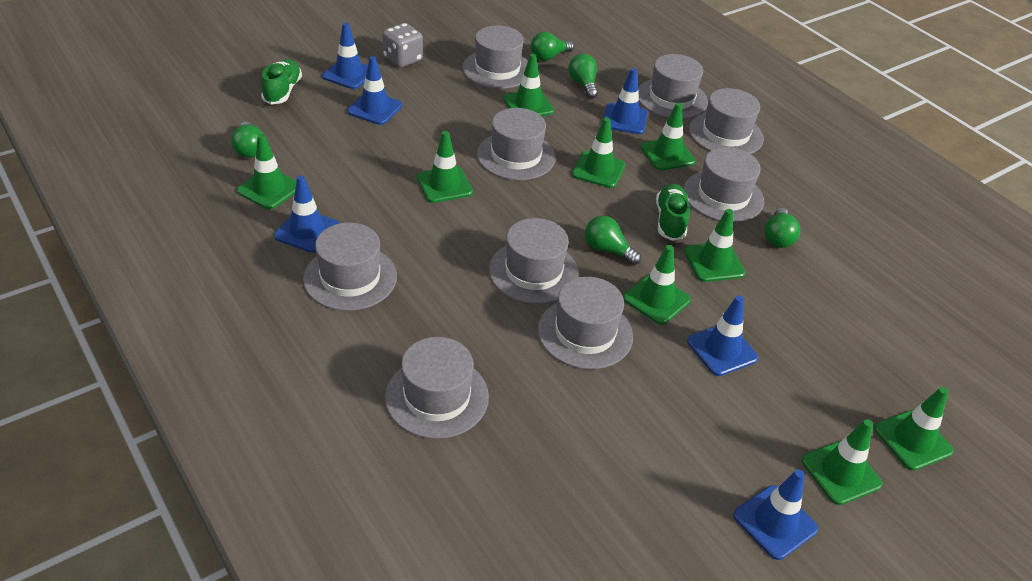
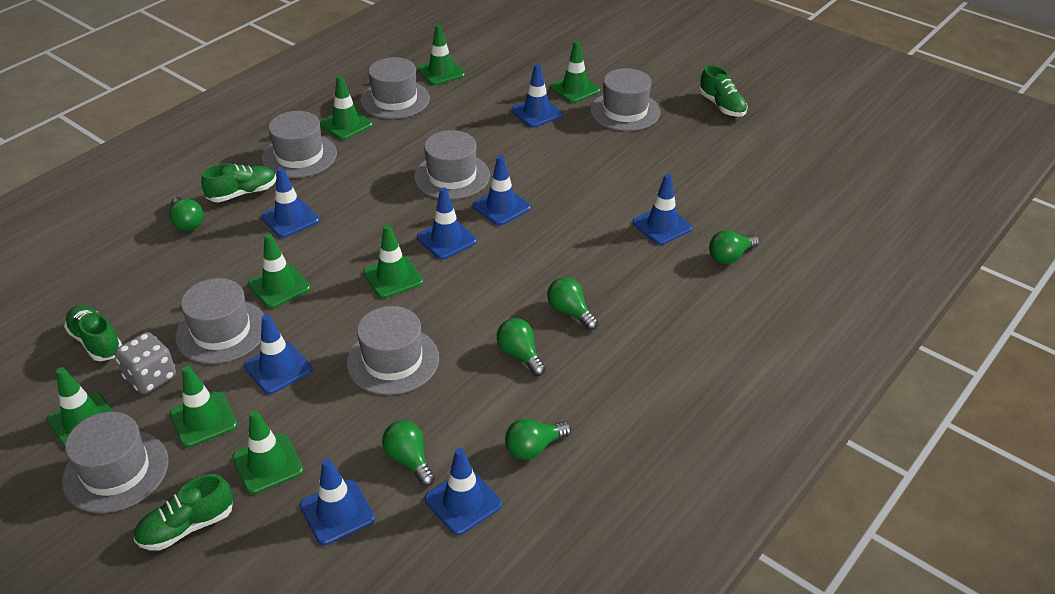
blue traffic cone: 6 -> 8
green light bulb: 5 -> 6
green shoe: 2 -> 4
green traffic cone: 9 -> 8
grey hat: 9 -> 7

